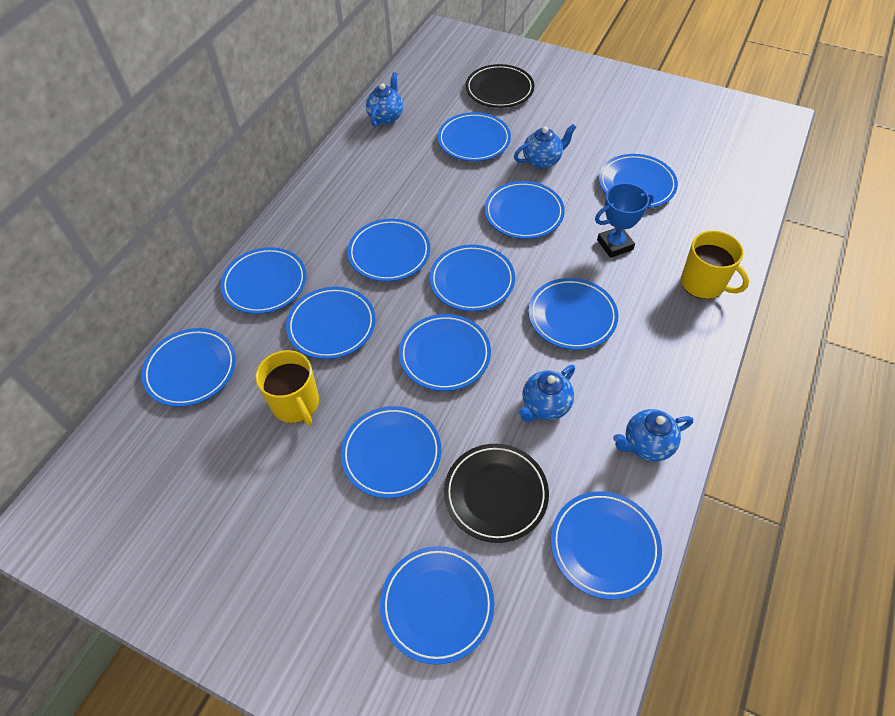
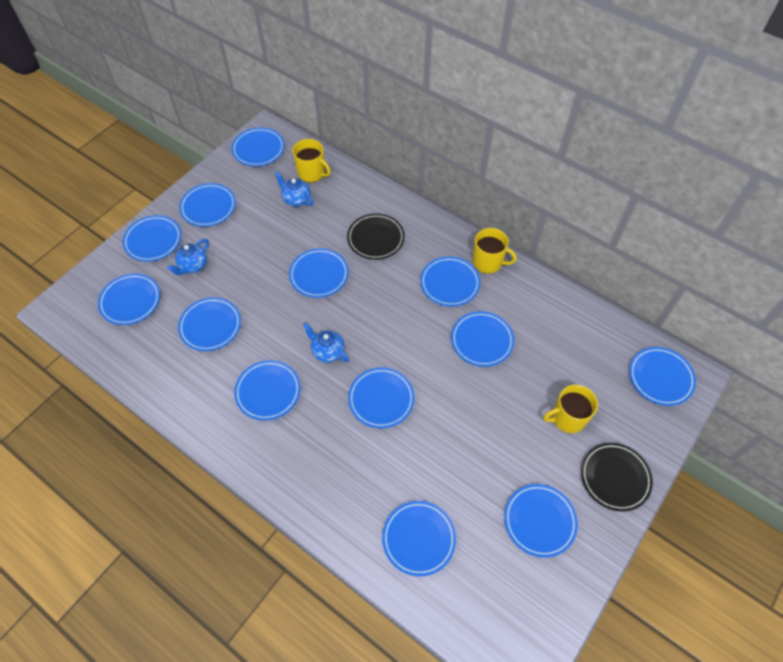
blue teapot: 4 -> 3
blue trophy: 1 -> 0
yellow mug: 2 -> 3

